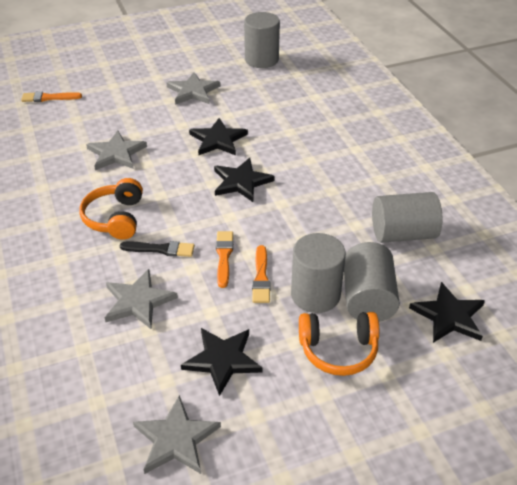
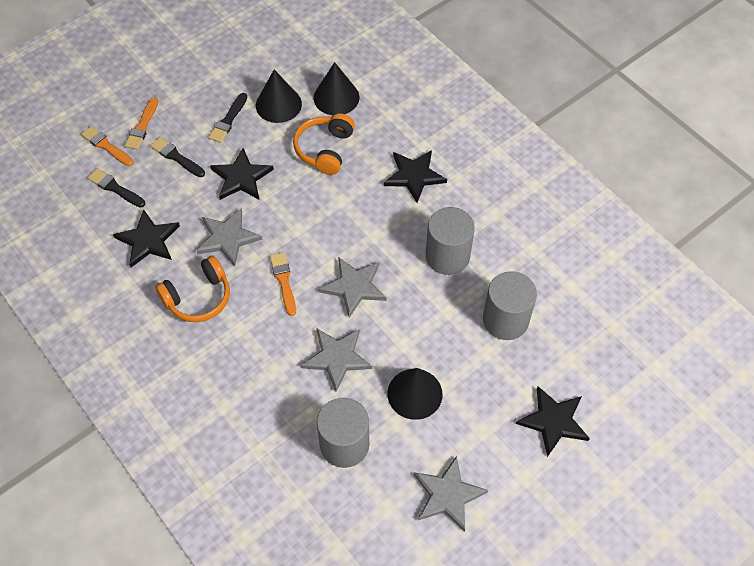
black brush: 1 -> 3
black cone: 0 -> 3
grey cylinder: 4 -> 3

